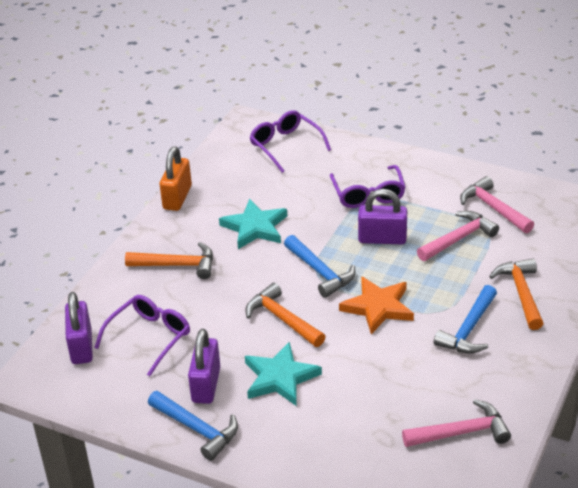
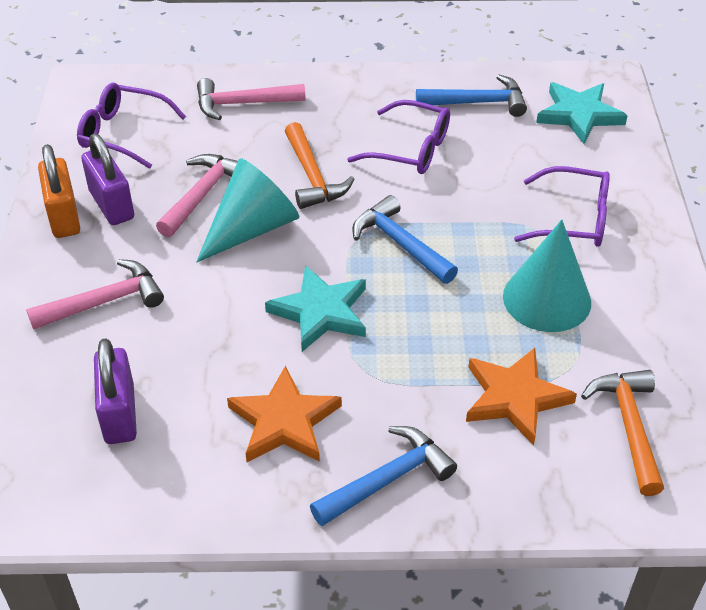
orange hammer: 3 -> 2
orange star: 1 -> 2
purple padlock: 3 -> 2
turquoise cone: 0 -> 2

